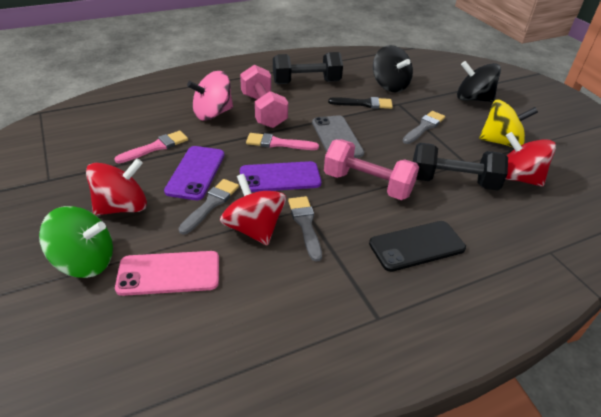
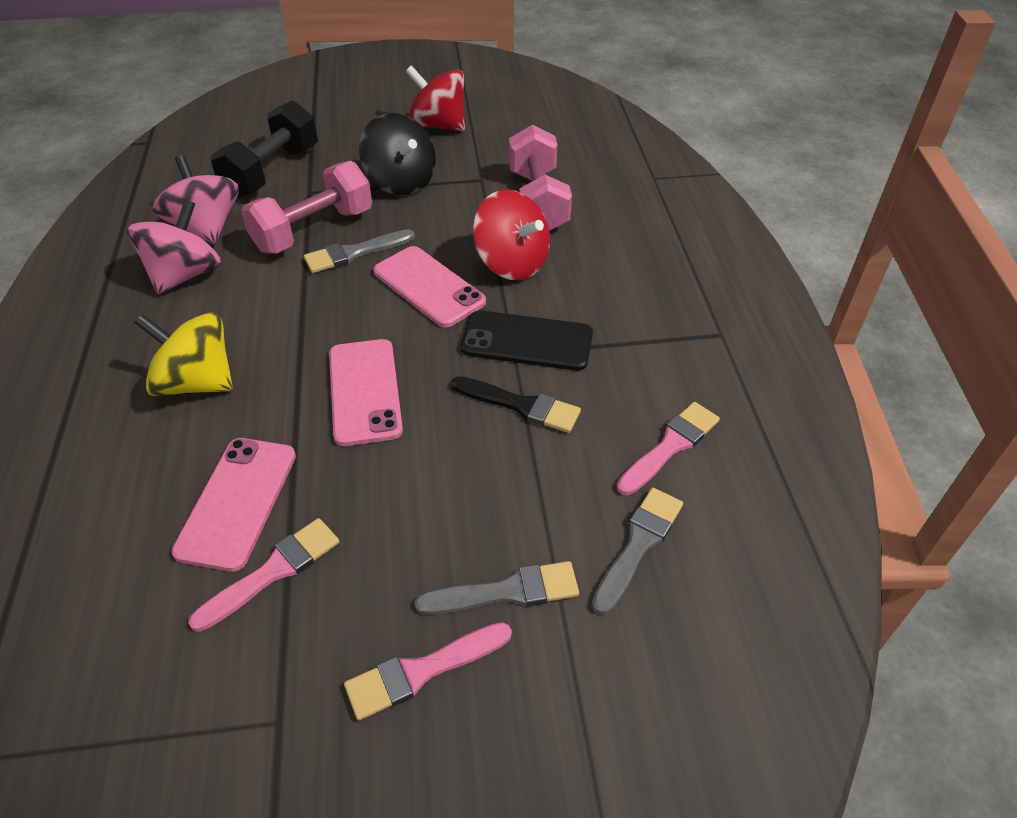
black dumbbell: 2 -> 1
black spinning top: 2 -> 1
green spinning top: 1 -> 0
grey phone: 1 -> 0
pink brush: 2 -> 3
pink phone: 1 -> 3
pink spinning top: 1 -> 2
purple phone: 2 -> 0
red spinning top: 3 -> 2

